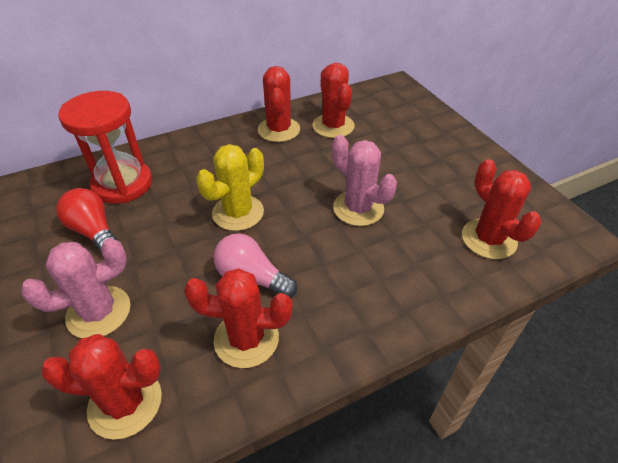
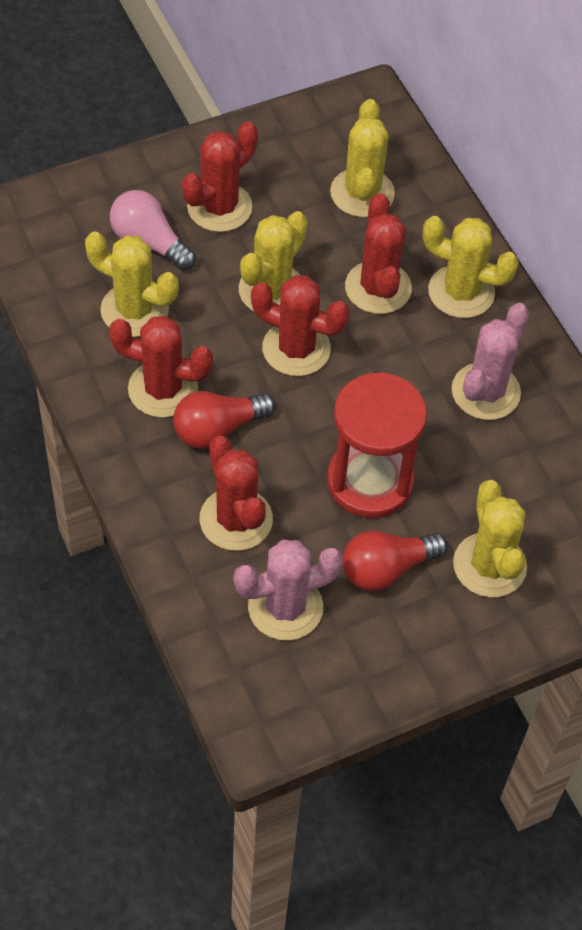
red light bulb: 1 -> 2
yellow cactus: 1 -> 5

